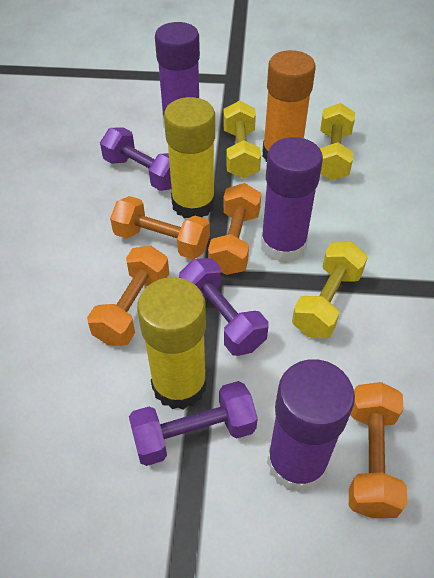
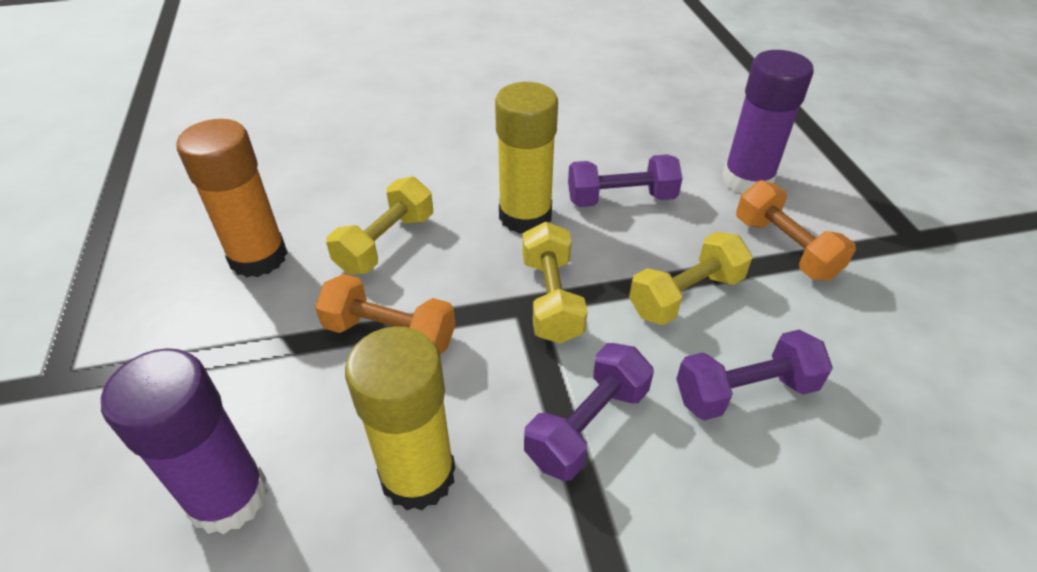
orange dumbbell: 4 -> 2
purple glue stick: 3 -> 2

